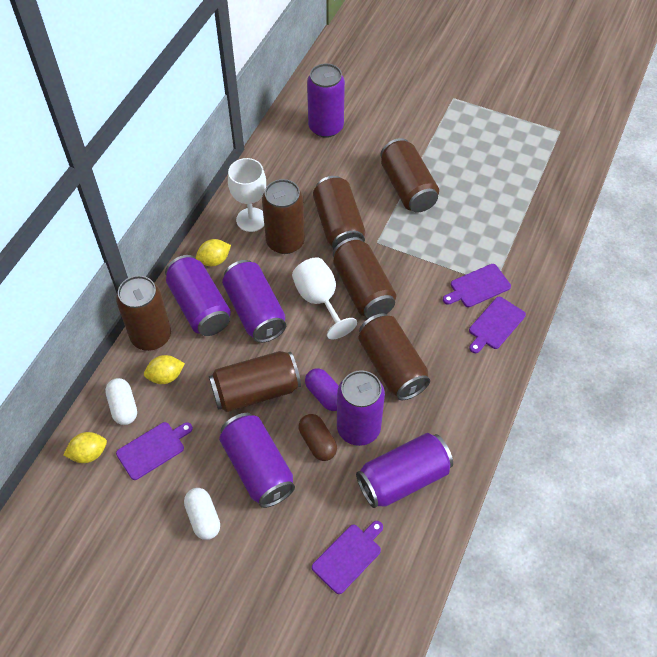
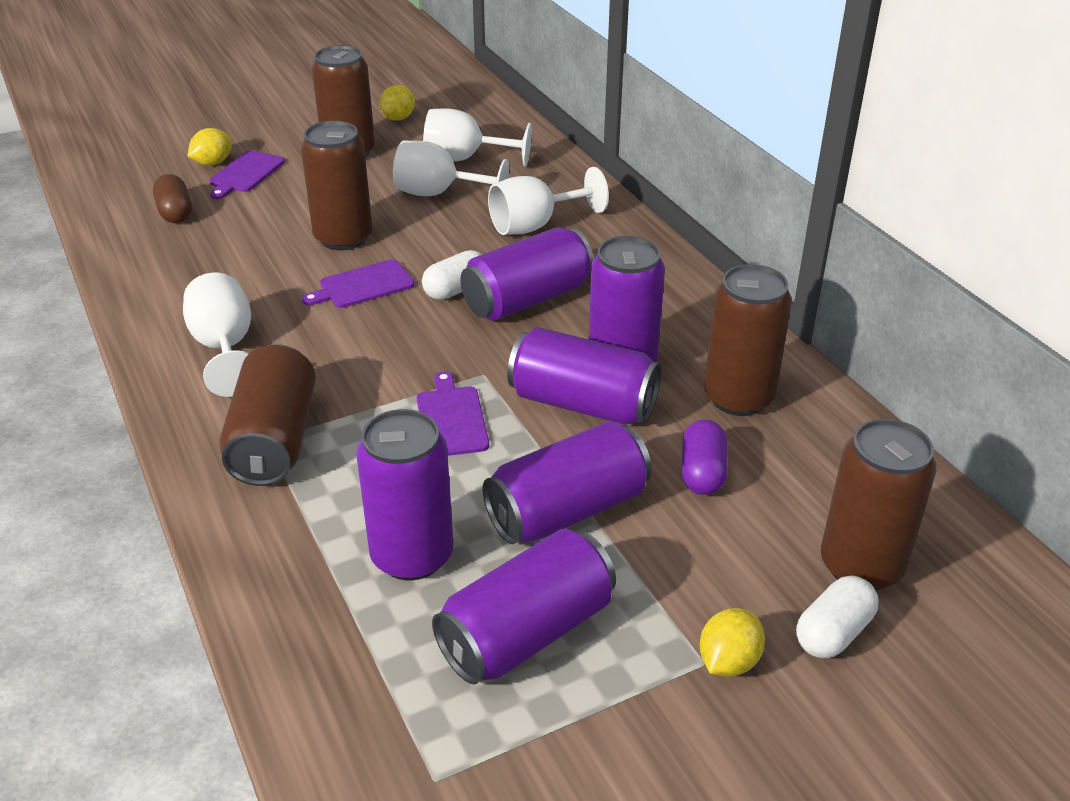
brown can: 7 -> 5
purple cutting board: 4 -> 3
white goblet: 2 -> 4

